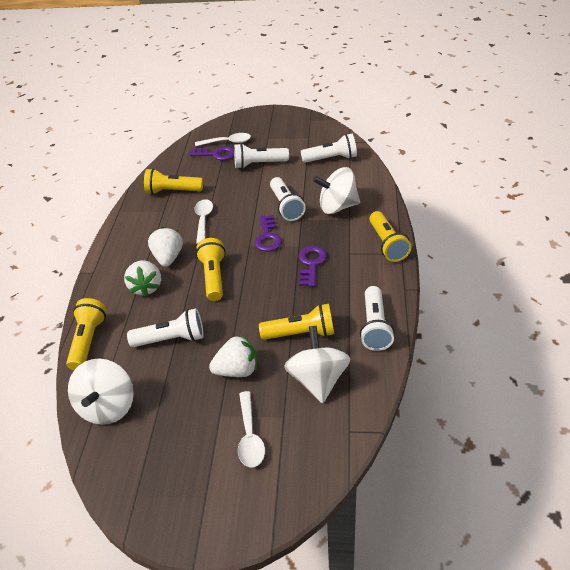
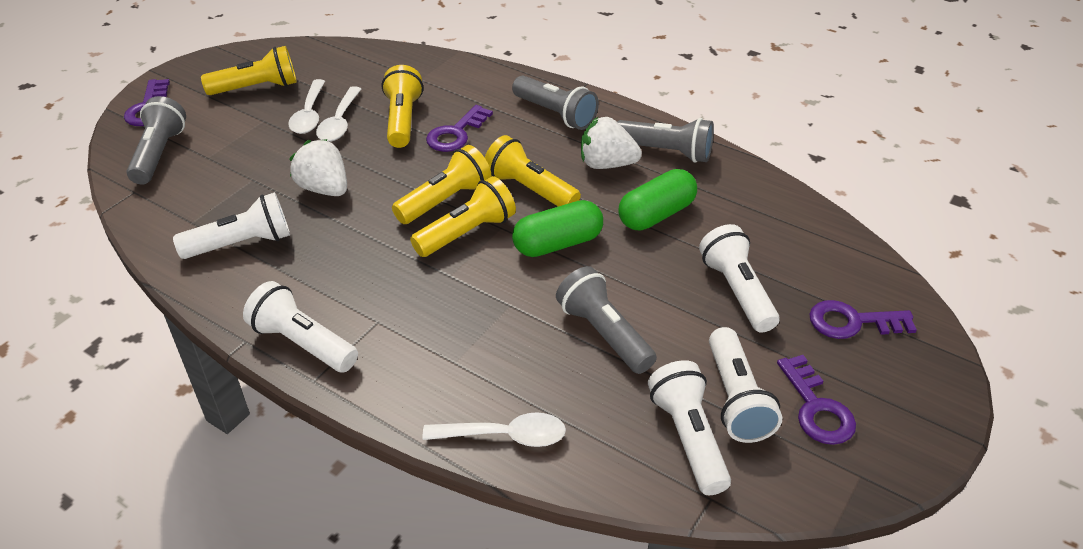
green capsule: 0 -> 2
grey flashlight: 0 -> 4
purple key: 3 -> 4
white spinning top: 3 -> 0
white strawberry: 3 -> 2

